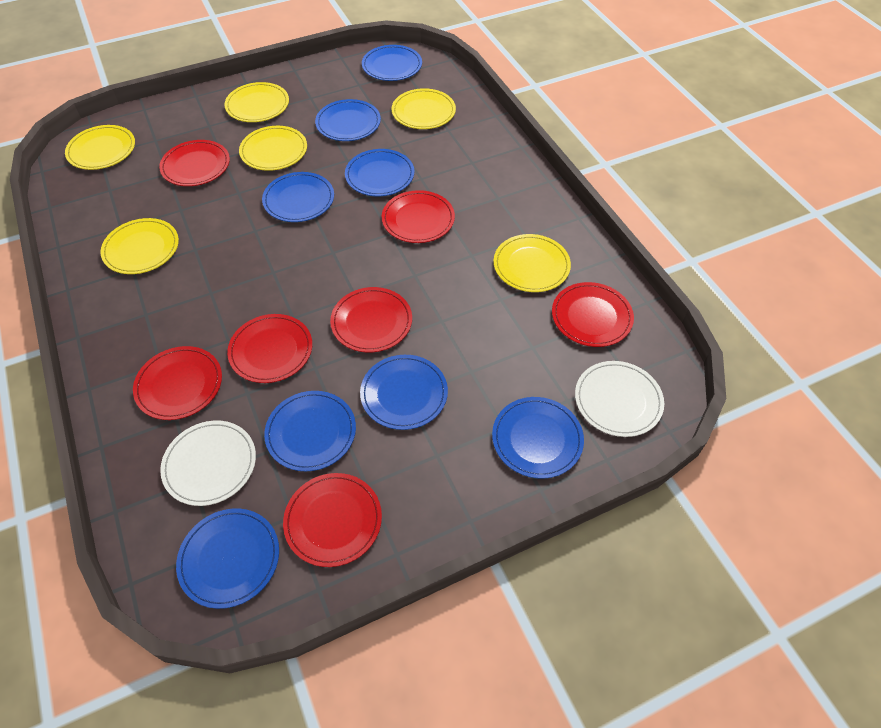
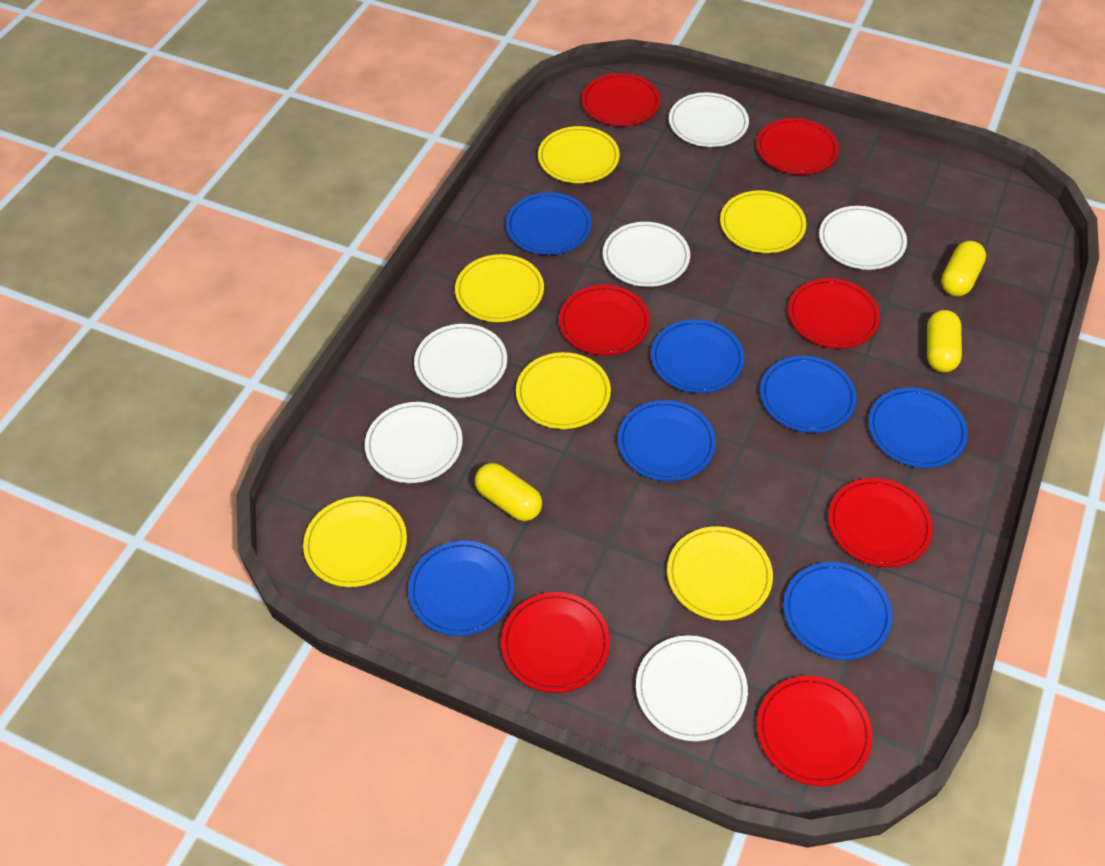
blue plate: 8 -> 7
white plate: 2 -> 6
yellow capsule: 0 -> 3

